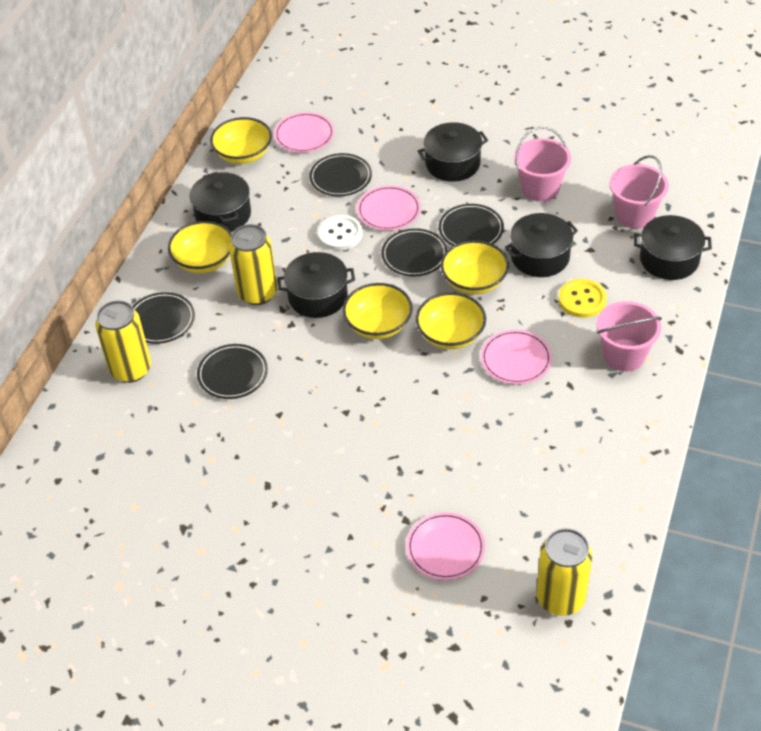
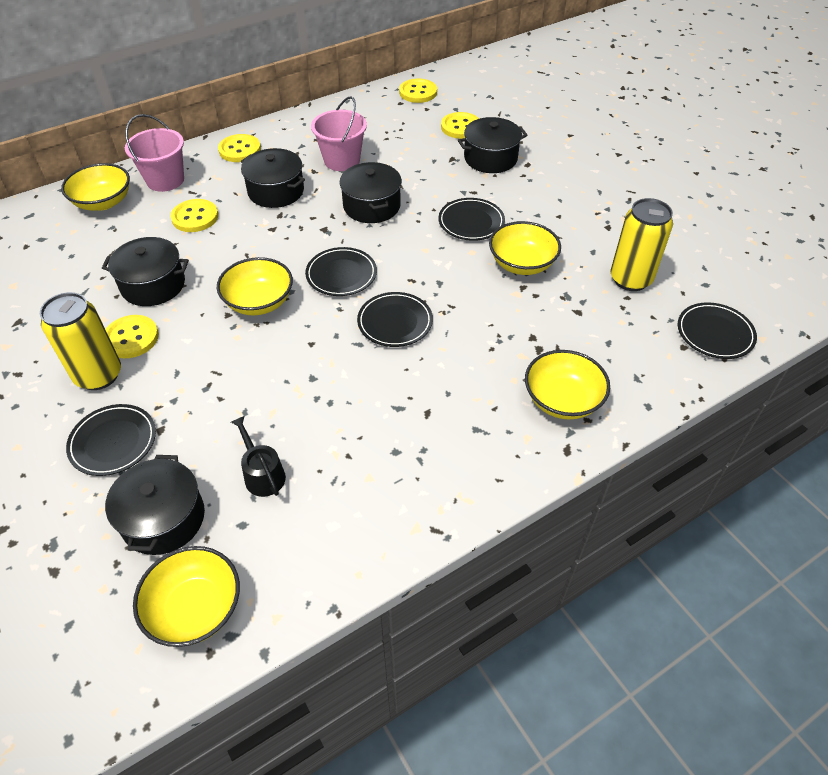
black watering can: 0 -> 1
pink bucket: 3 -> 2
pink plate: 4 -> 0
white button: 1 -> 0
yellow button: 1 -> 5
yellow can: 3 -> 2

